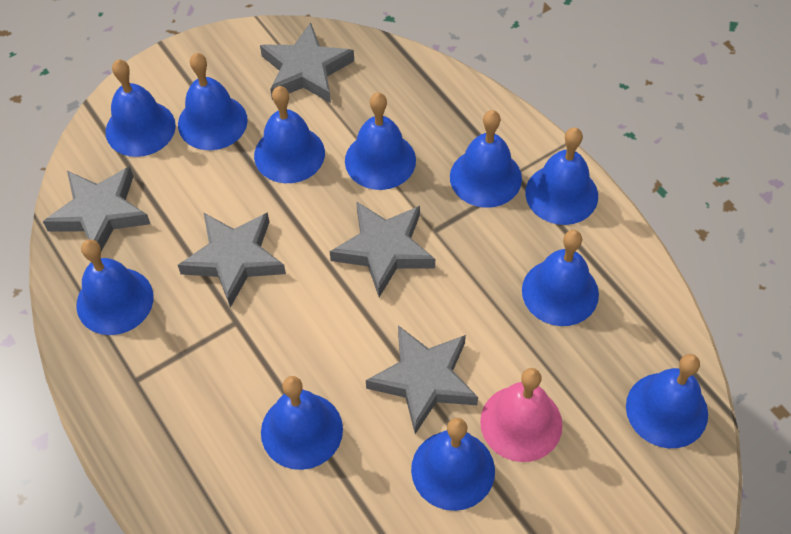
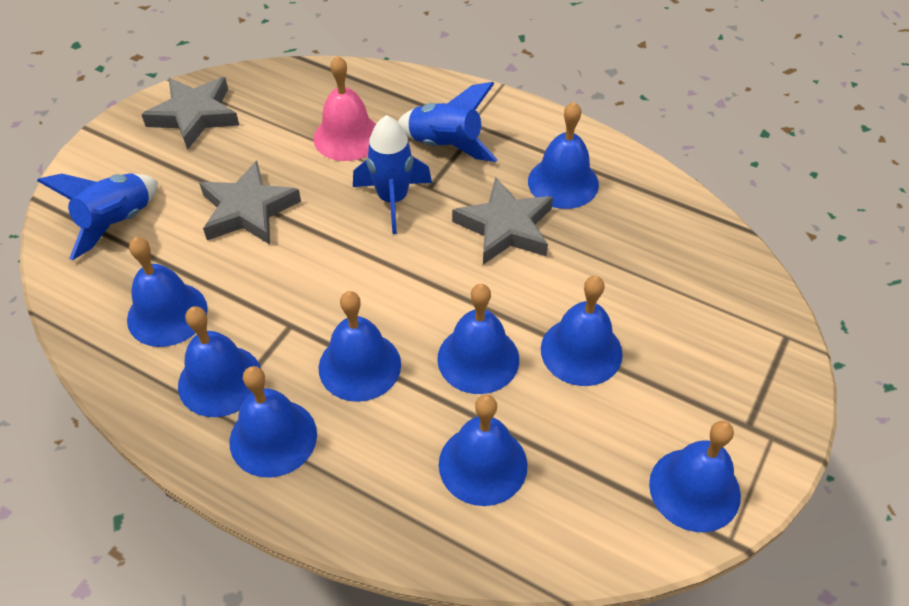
blue bell: 11 -> 9
blue rocket: 0 -> 3
grey star: 5 -> 3

